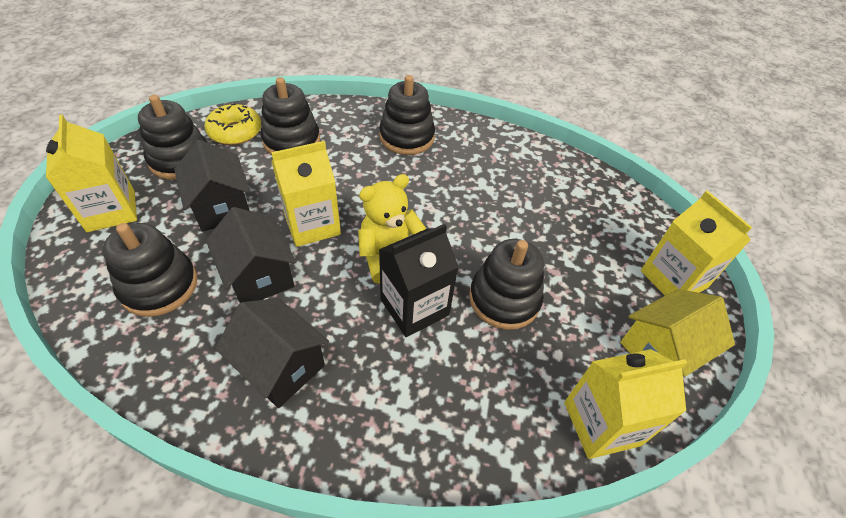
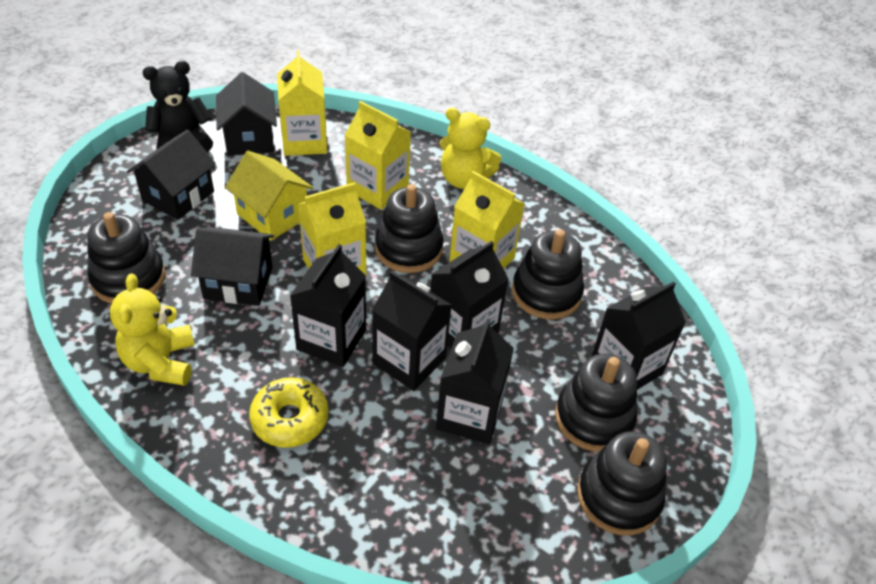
black carton: 1 -> 5
black teddy bear: 0 -> 1
yellow teddy bear: 1 -> 2

